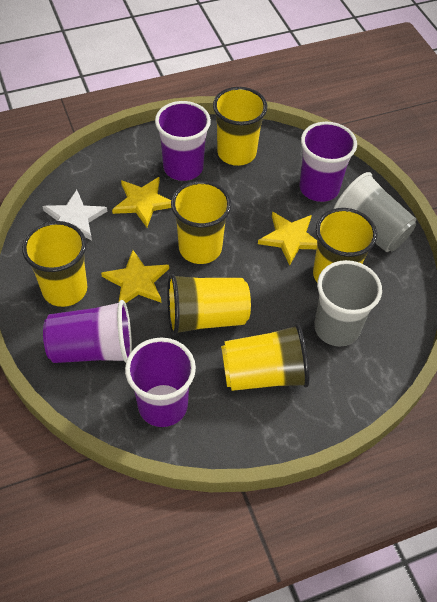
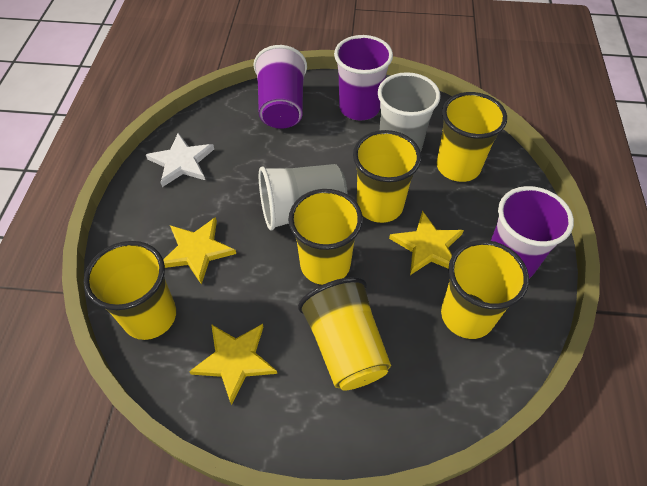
purple cup: 4 -> 3

